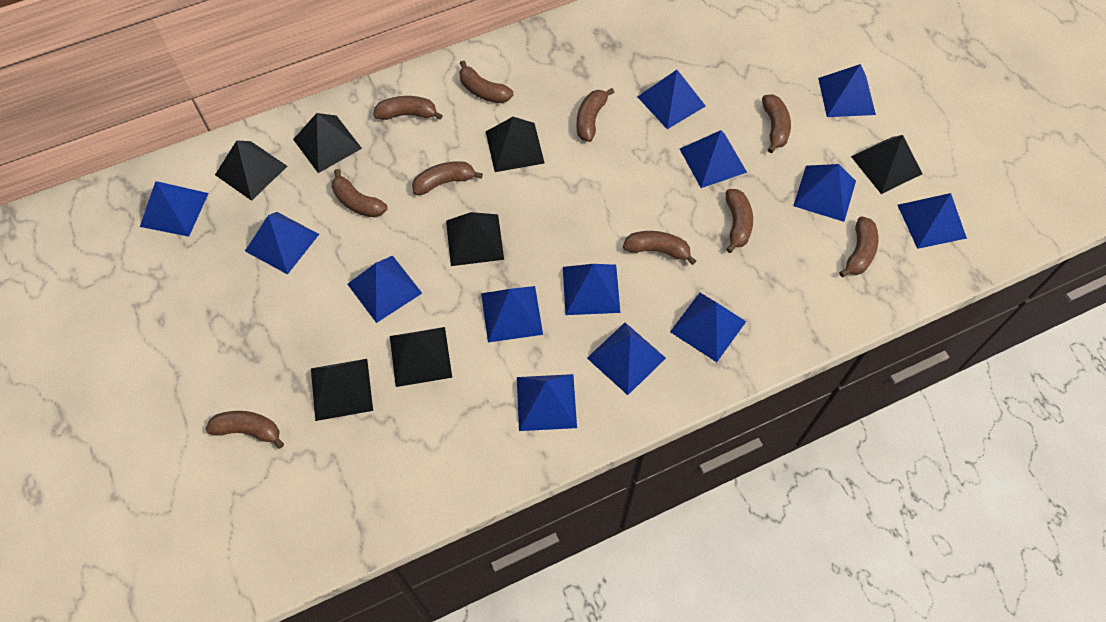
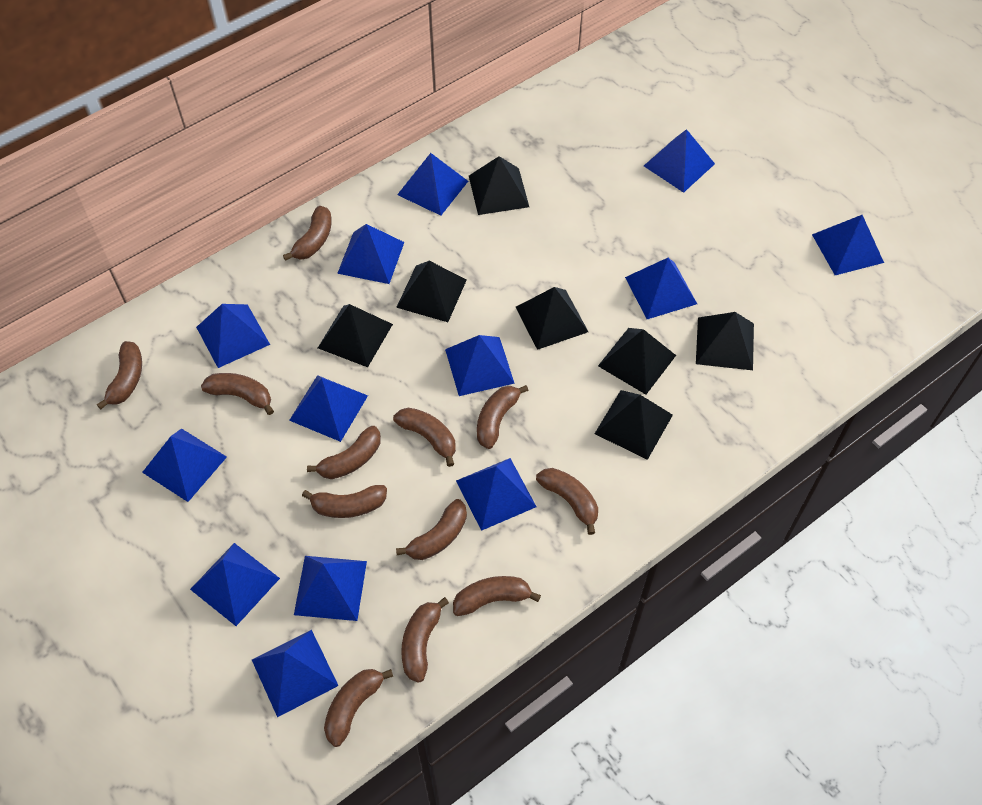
brown banana: 10 -> 12

